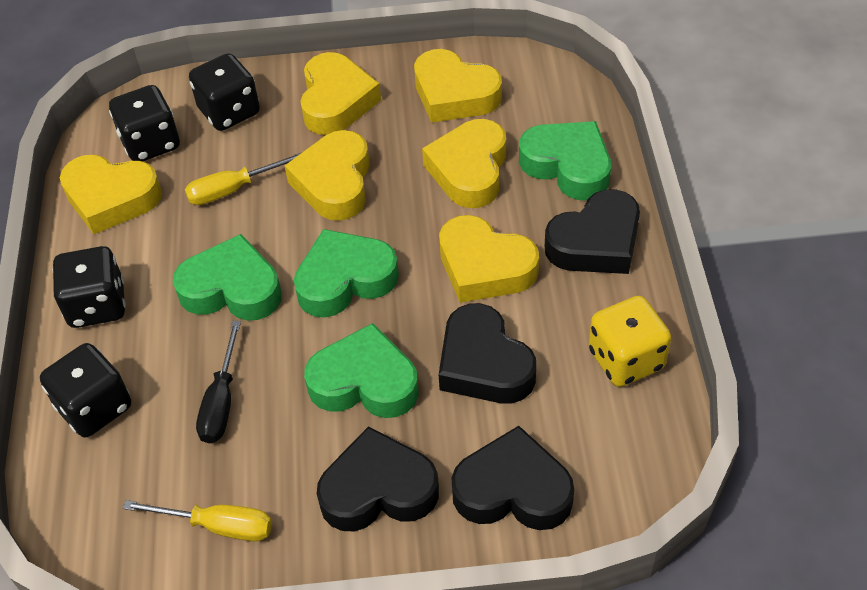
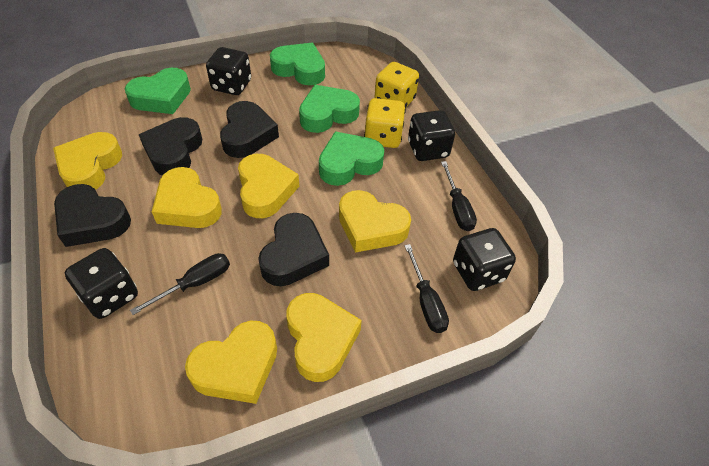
black screwdriver: 1 -> 3
yellow dice: 1 -> 2
yellow screwdriver: 2 -> 0

